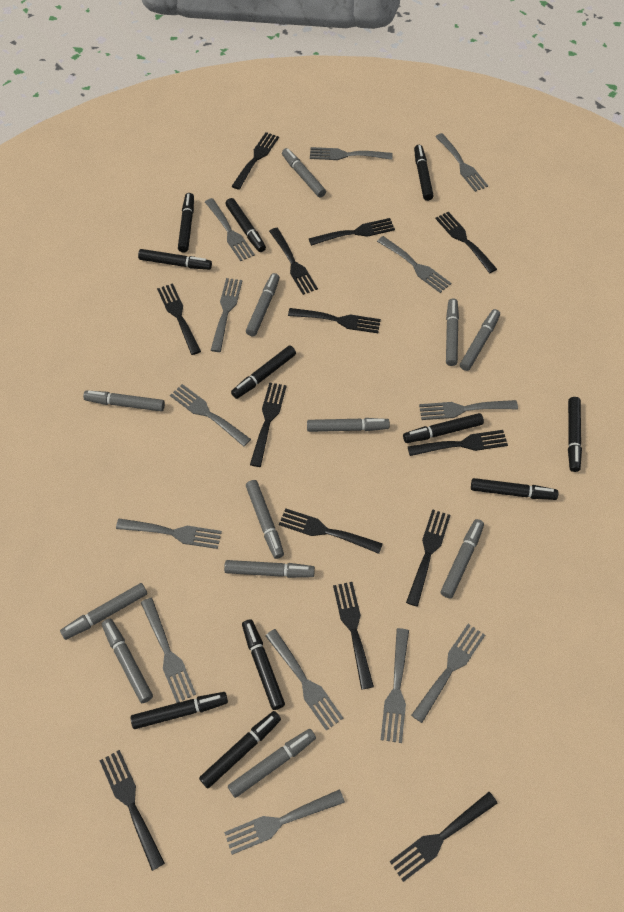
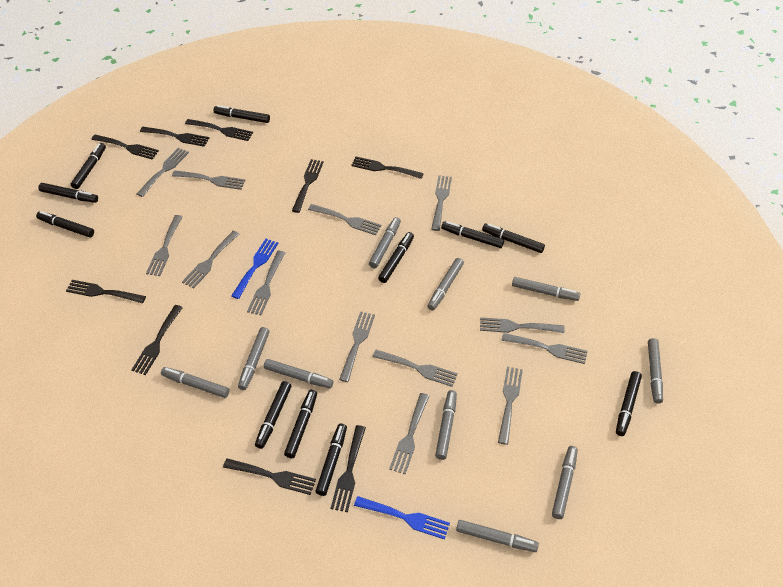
black fork: 13 -> 9
blue fork: 0 -> 2
grey marker: 12 -> 10

